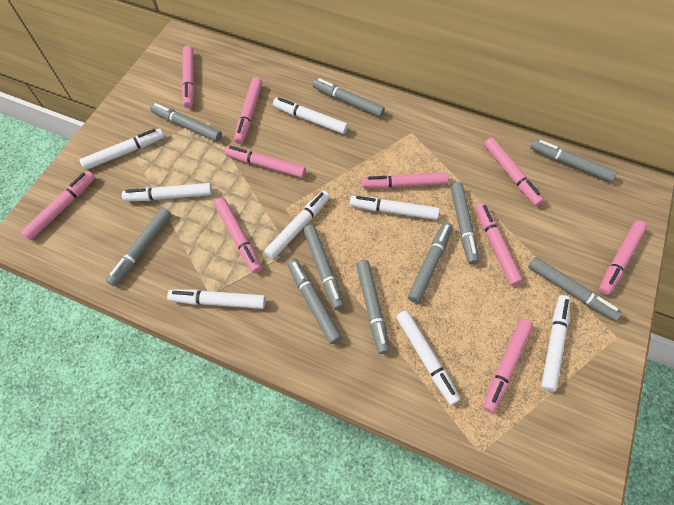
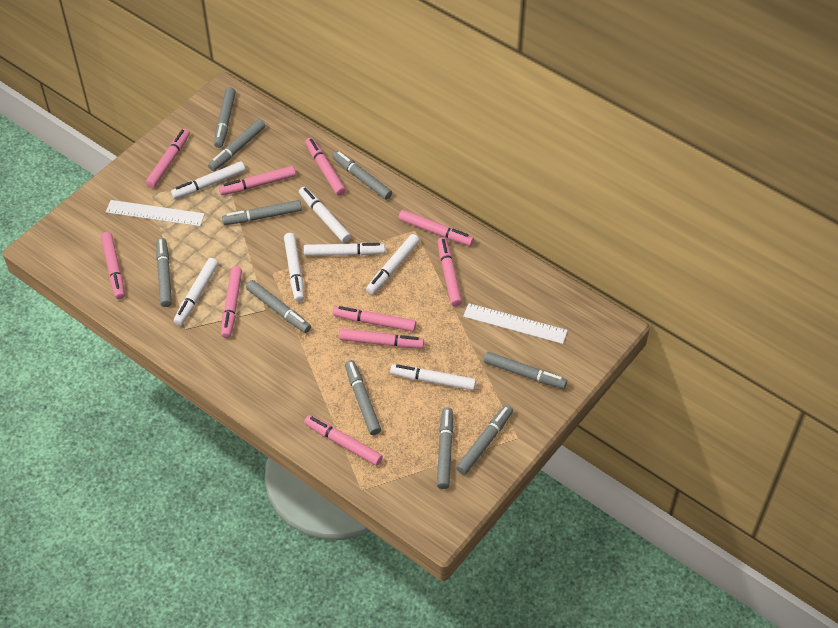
white marker: 8 -> 7
white ruler: 0 -> 2

